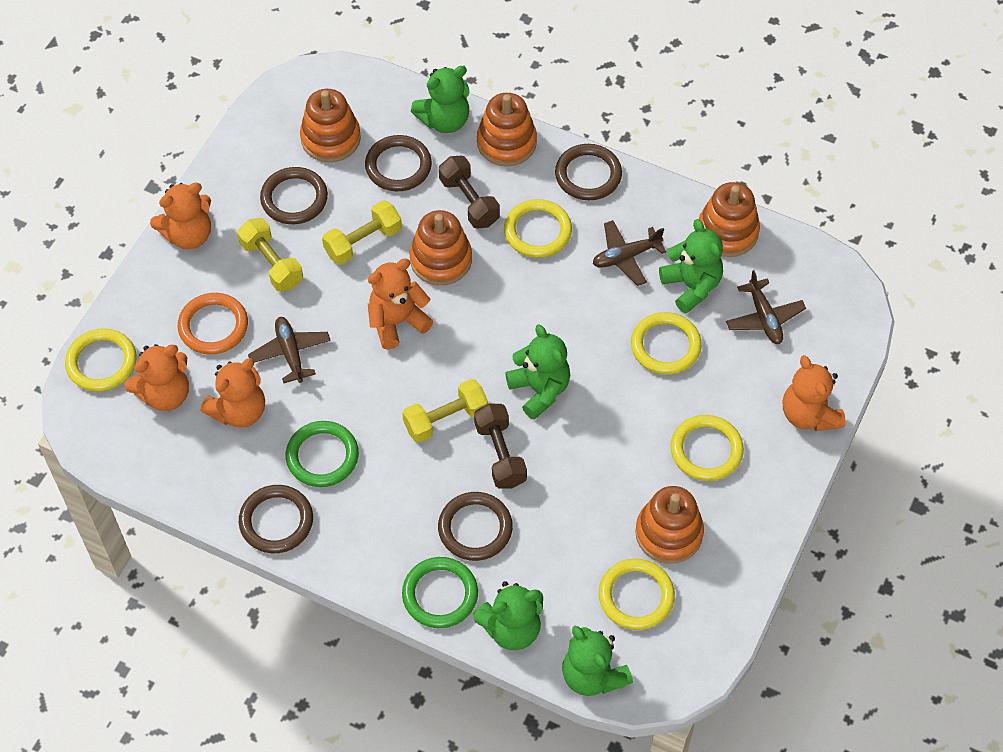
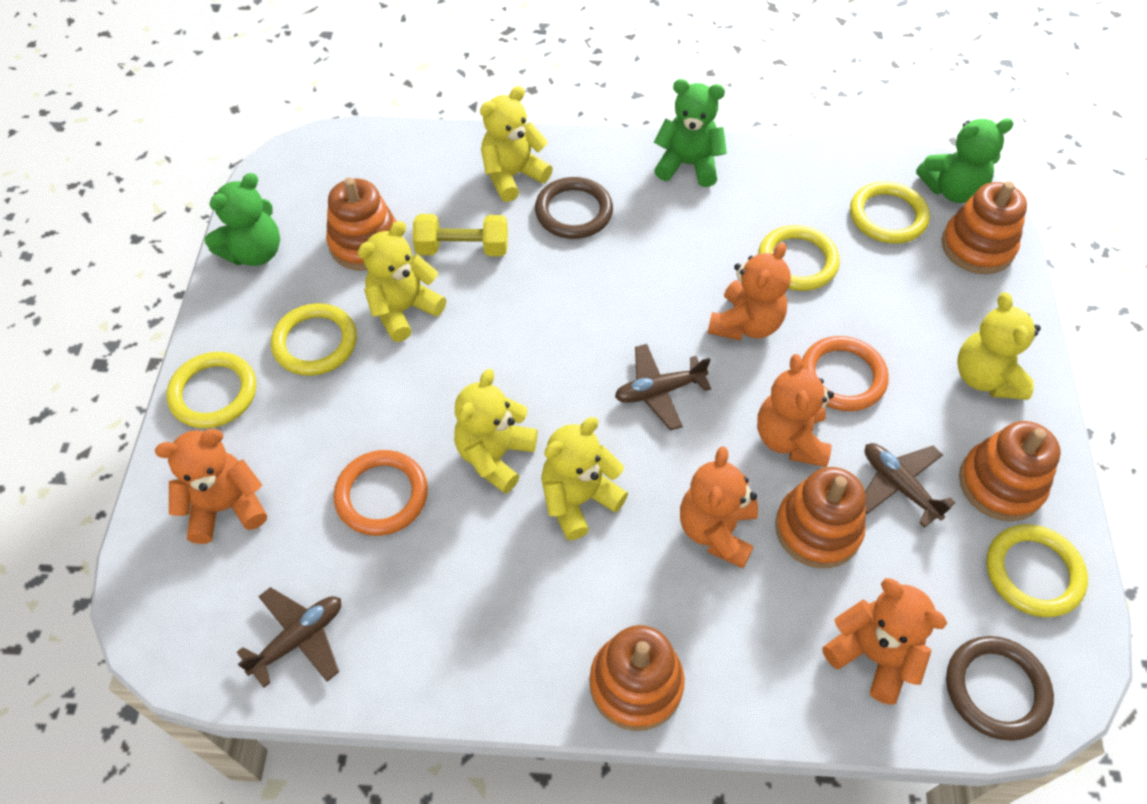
brown dumbbell: 2 -> 0
brown ring: 5 -> 2
green ring: 2 -> 0
green teddy bear: 5 -> 3
orange ring: 1 -> 2
yellow dumbbell: 3 -> 1
yellow teddy bear: 0 -> 5

